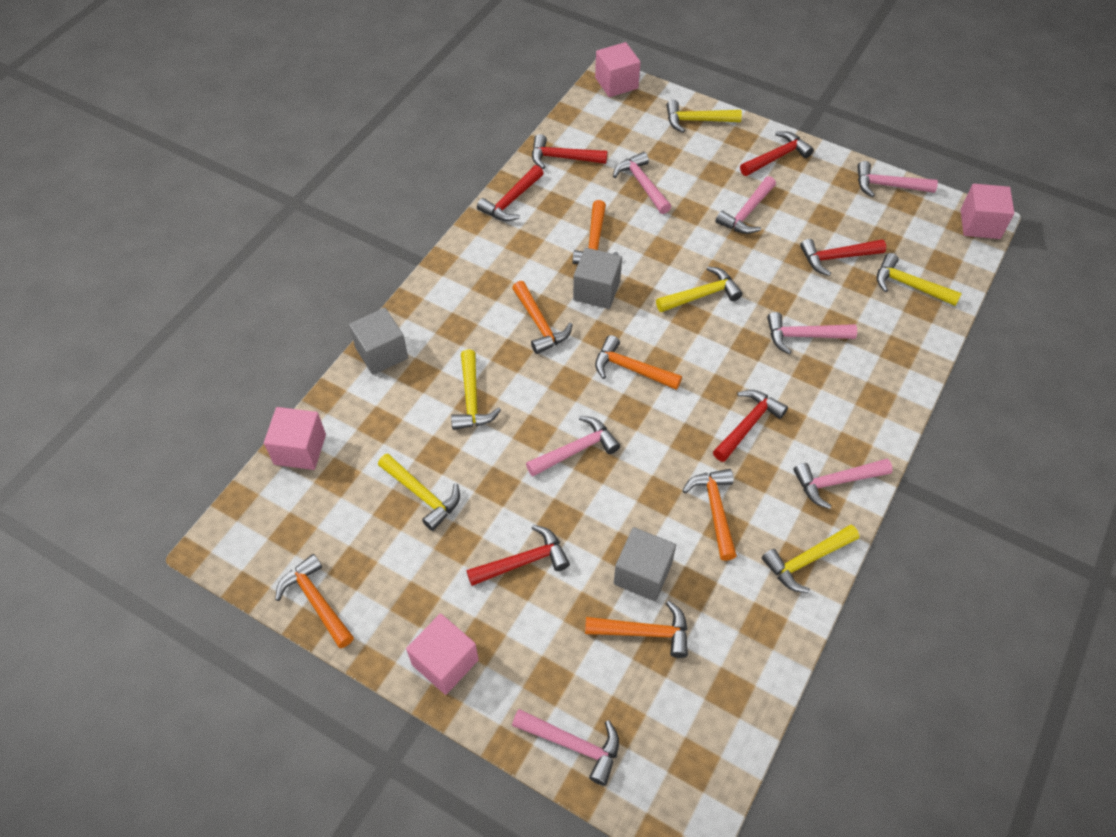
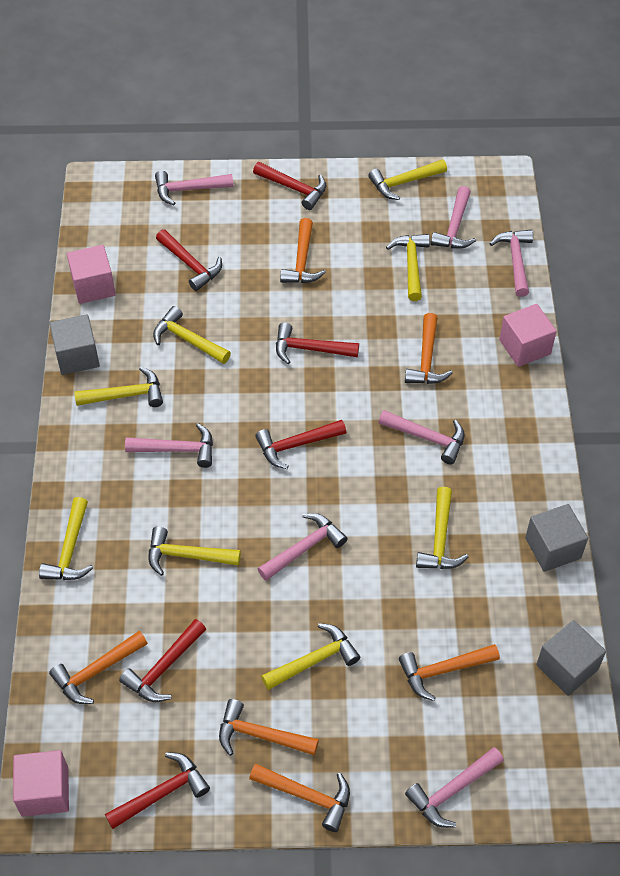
pink cube: 4 -> 3
yellow hammer: 6 -> 8

